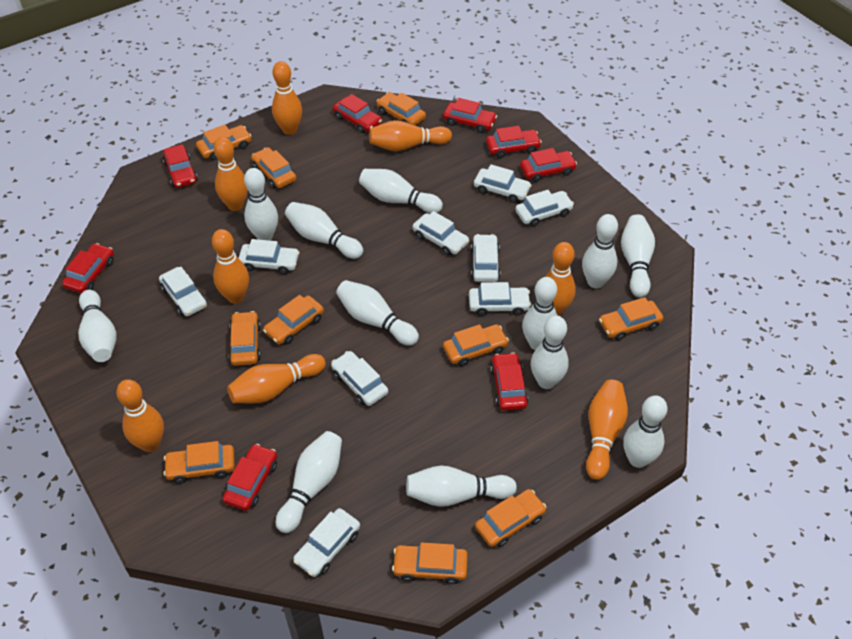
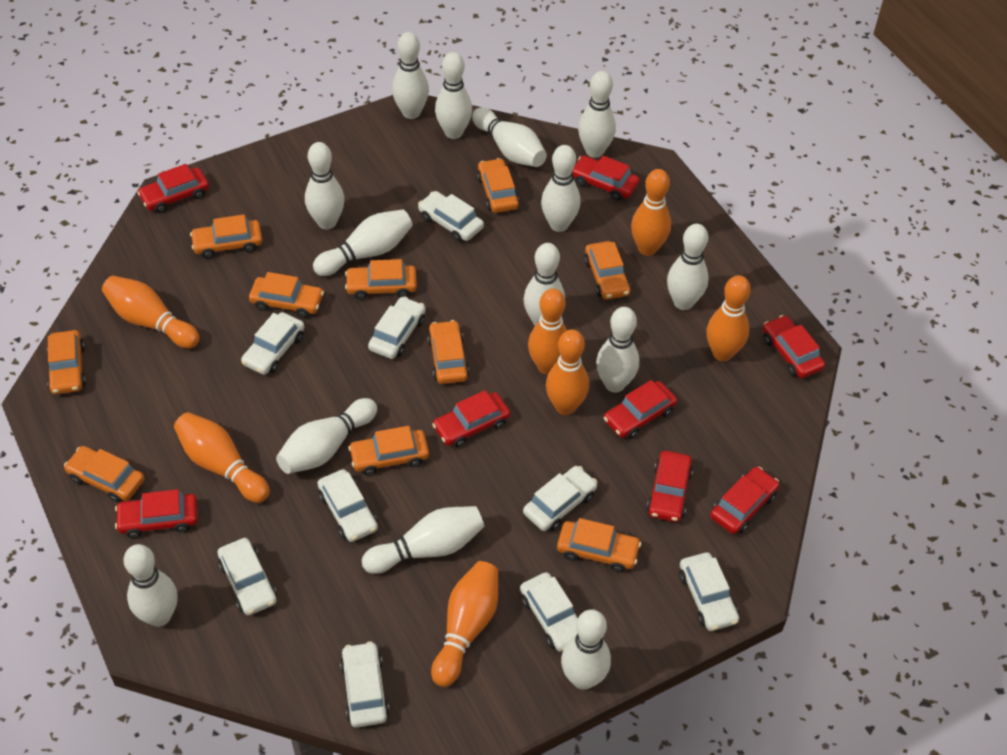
orange bowling pin: 8 -> 7
white bowling pin: 12 -> 14

